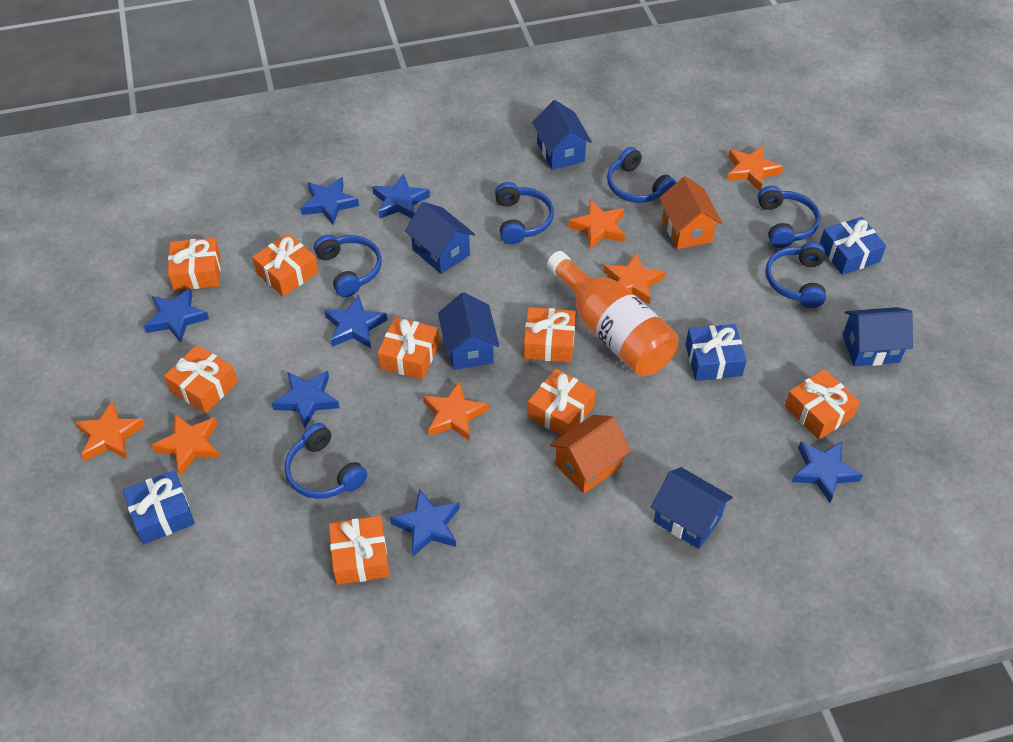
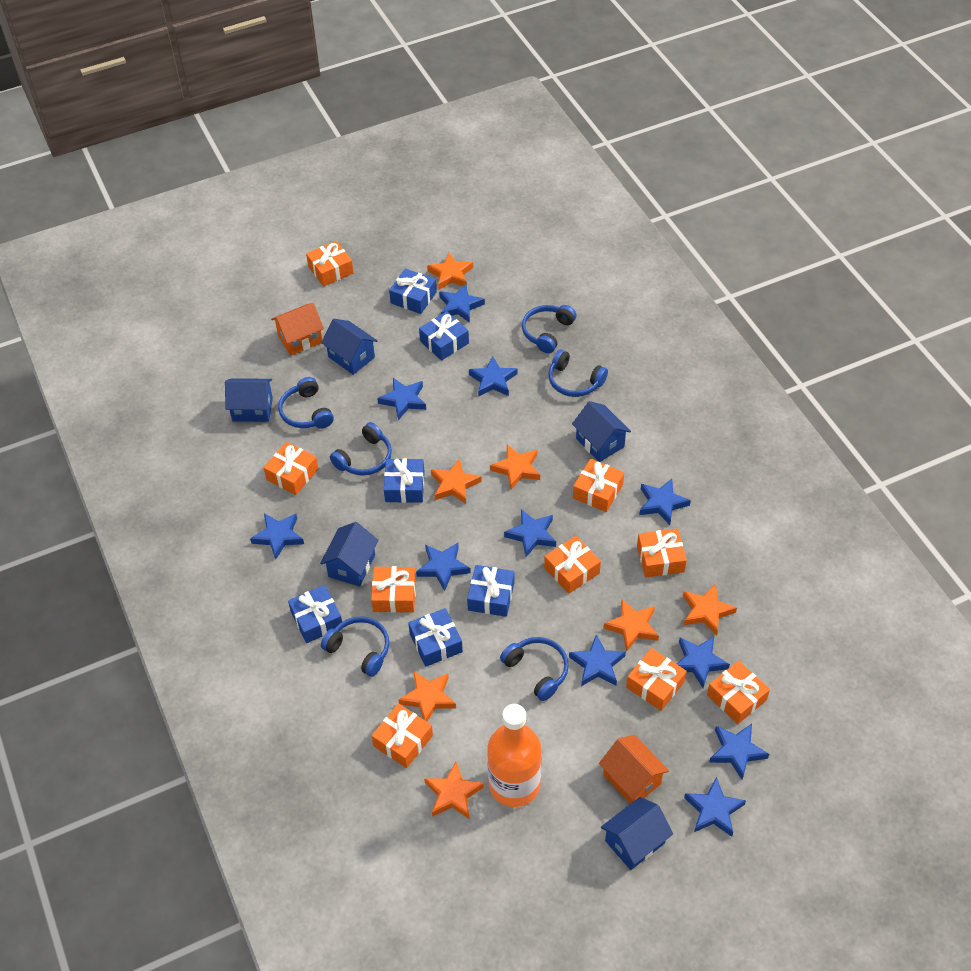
blue gift: 3 -> 6
blue star: 7 -> 11
orange gift: 8 -> 9
orange star: 6 -> 7

